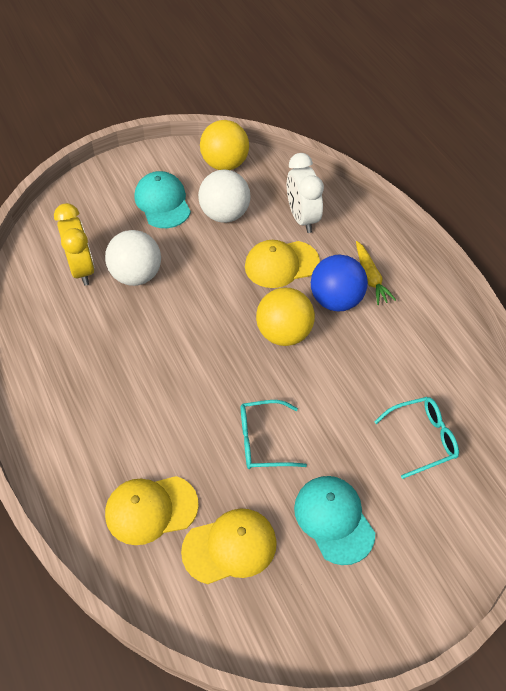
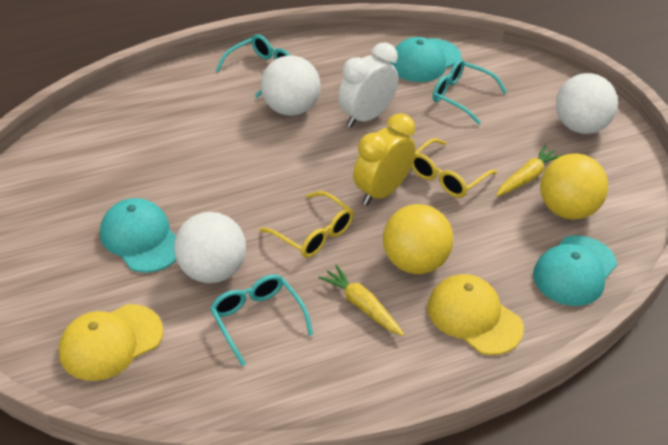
blue ball: 1 -> 0
turquoise cap: 2 -> 3
turquoise glasses: 2 -> 3
white ball: 2 -> 3
yellow cap: 3 -> 2
yellow carrot: 1 -> 2
yellow glasses: 0 -> 2

